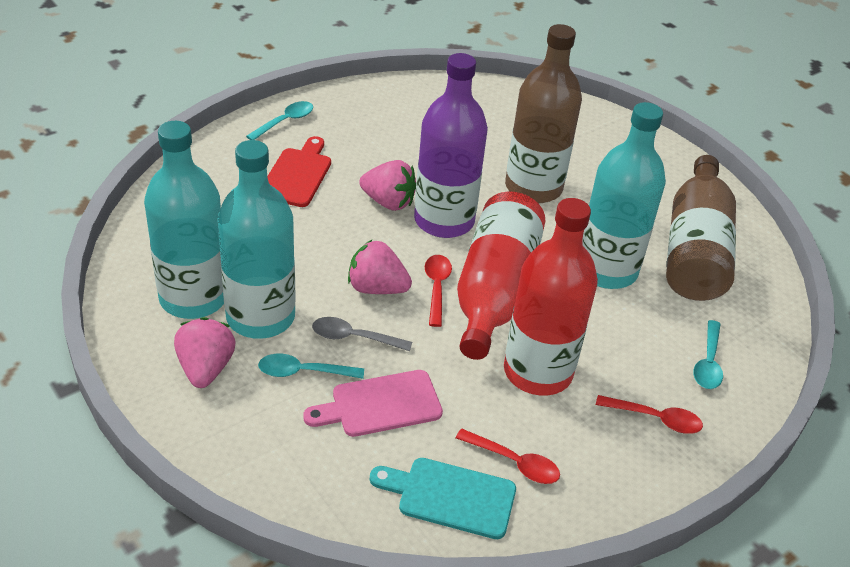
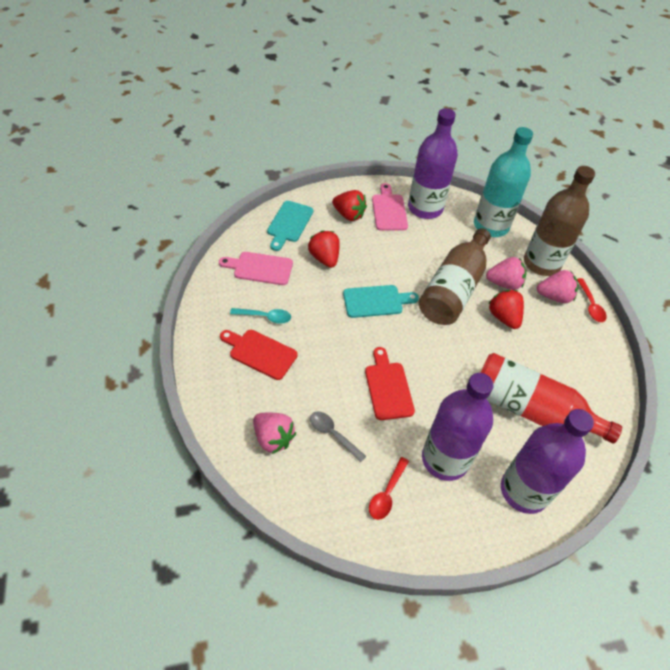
pink cutting board: 1 -> 2
purple bottle: 1 -> 3
red bottle: 2 -> 1
red cutting board: 1 -> 2
red spoon: 3 -> 2
red strawberry: 0 -> 3
turquoise bottle: 3 -> 1
turquoise cutting board: 1 -> 2
turquoise spoon: 3 -> 1

